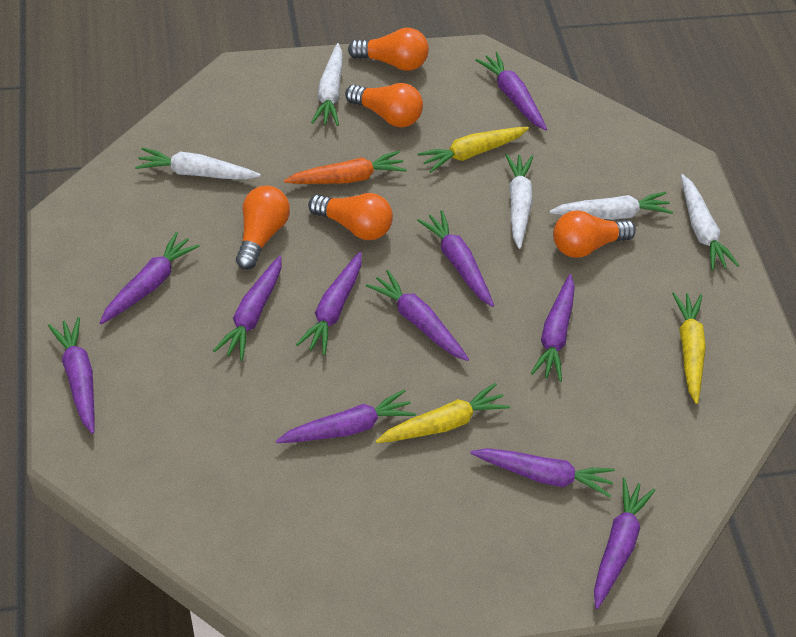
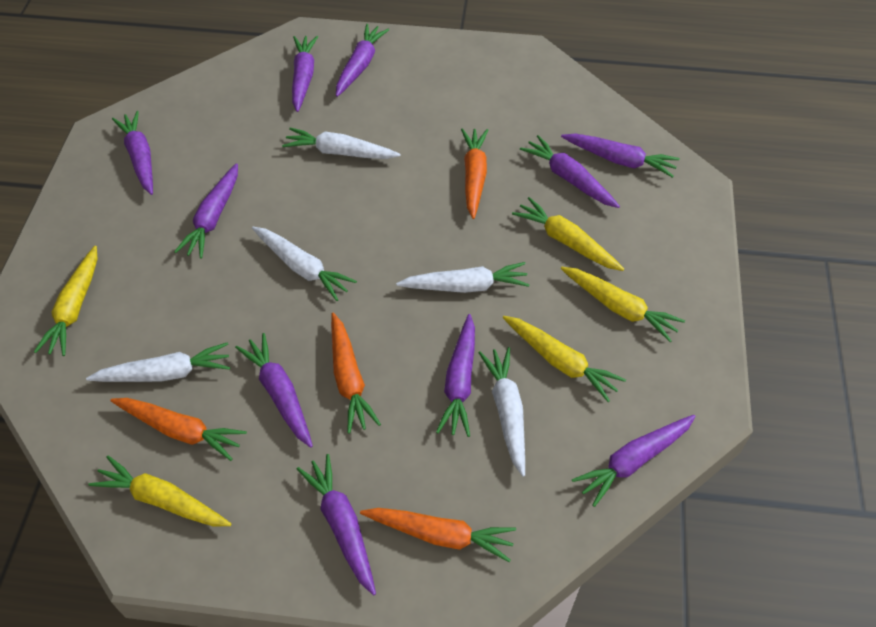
orange carrot: 1 -> 4
orange light bulb: 5 -> 0
purple carrot: 11 -> 10
yellow carrot: 3 -> 5

